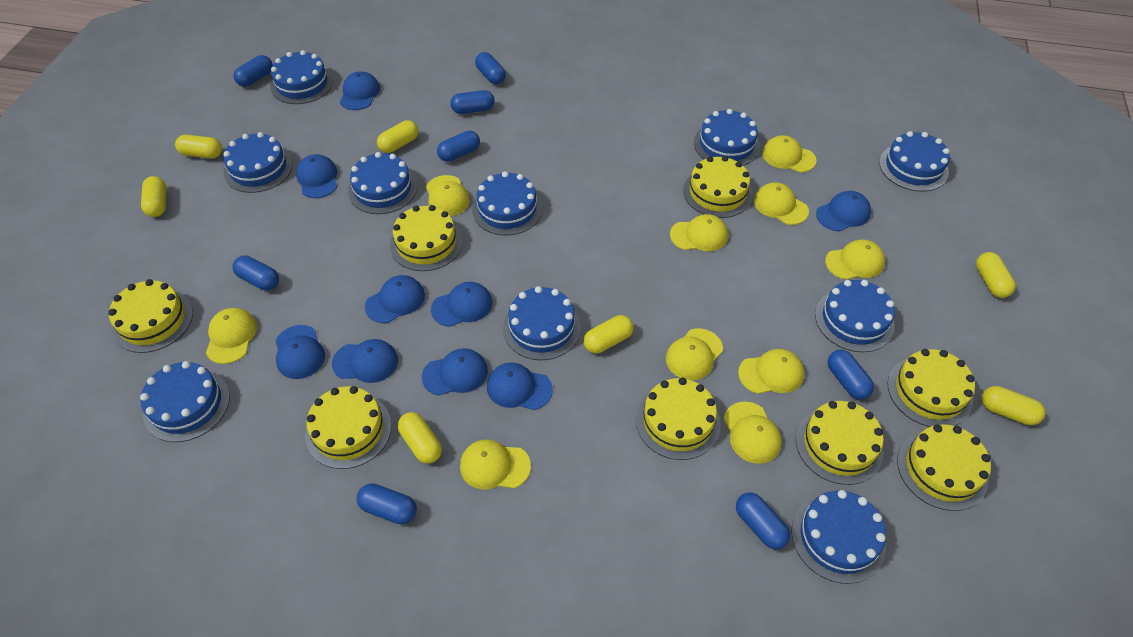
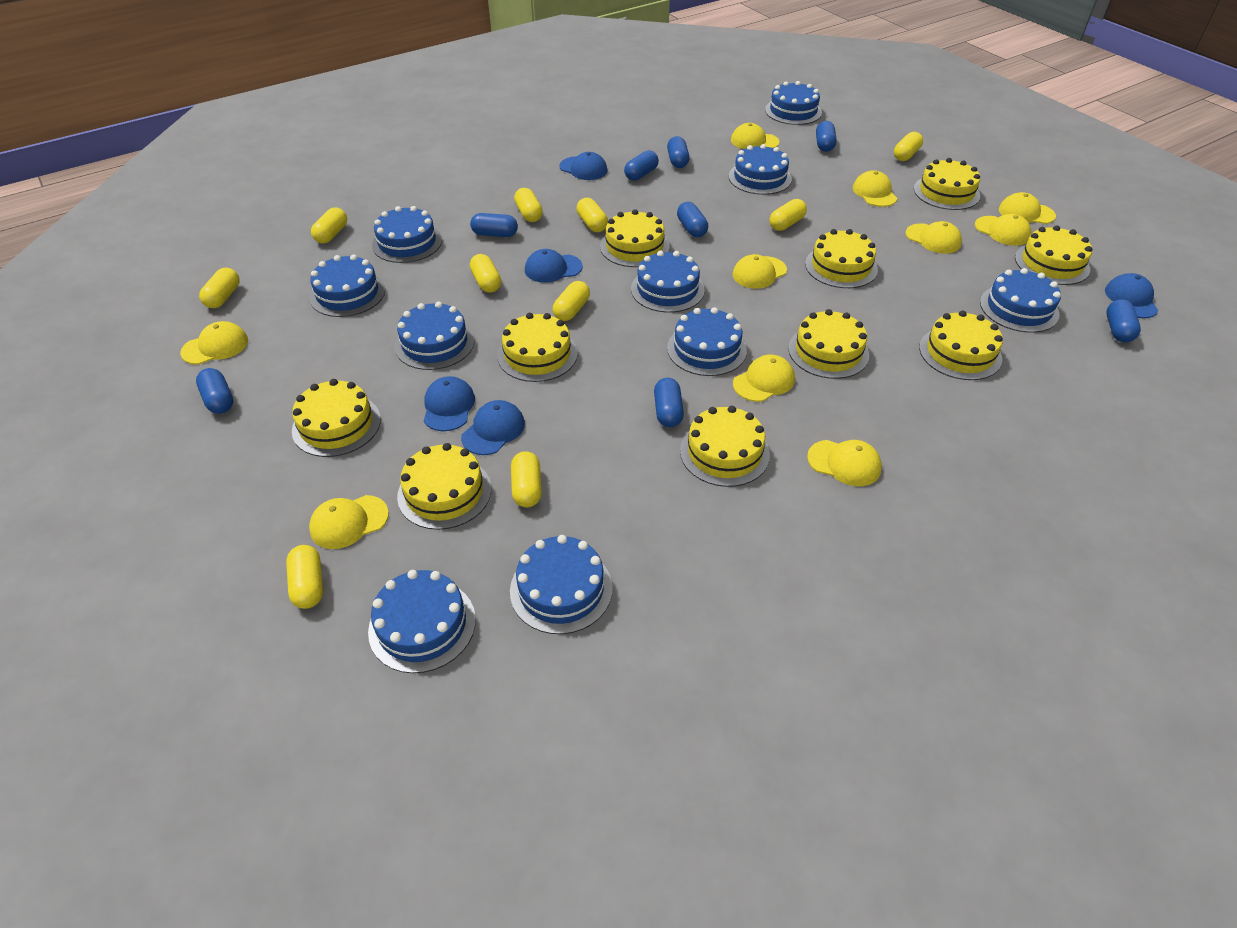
blue cap: 9 -> 5
yellow cake: 8 -> 10
yellow capsule: 7 -> 10

